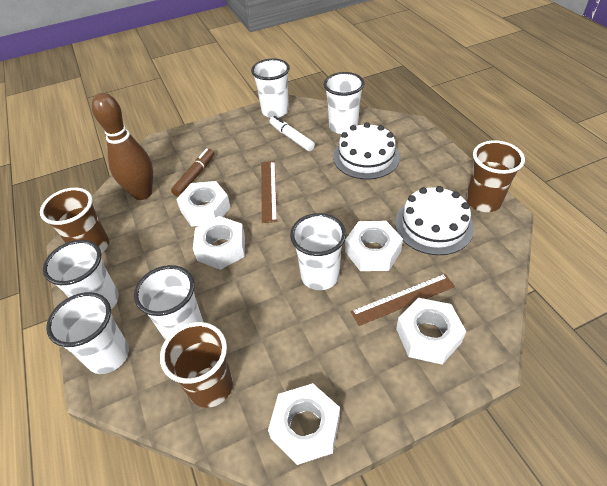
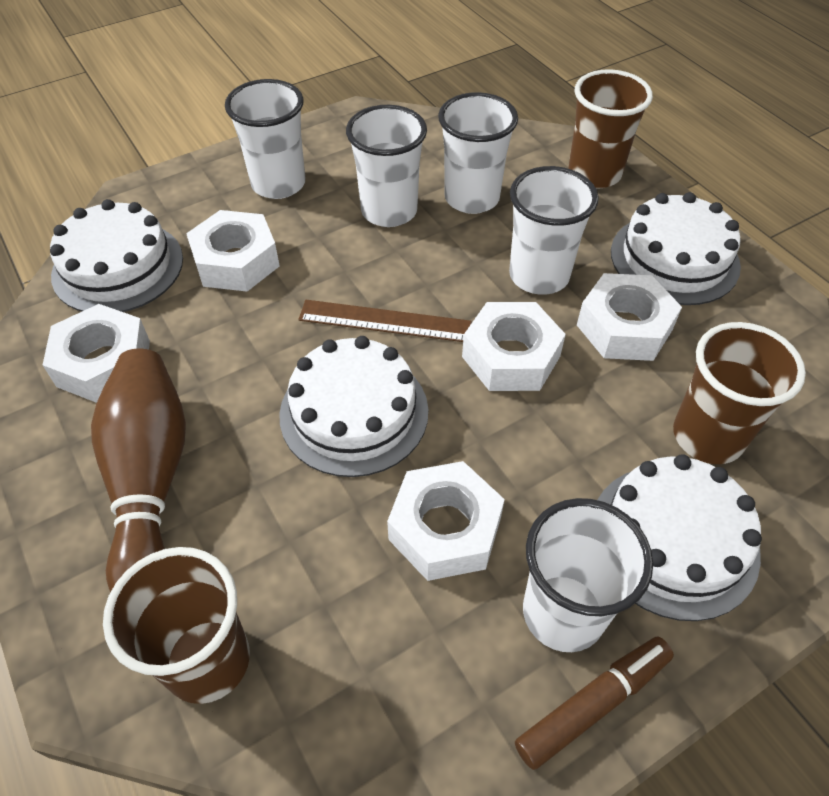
brown ruler: 2 -> 1
white cake: 2 -> 4
white cup: 6 -> 5
white marker: 1 -> 0

